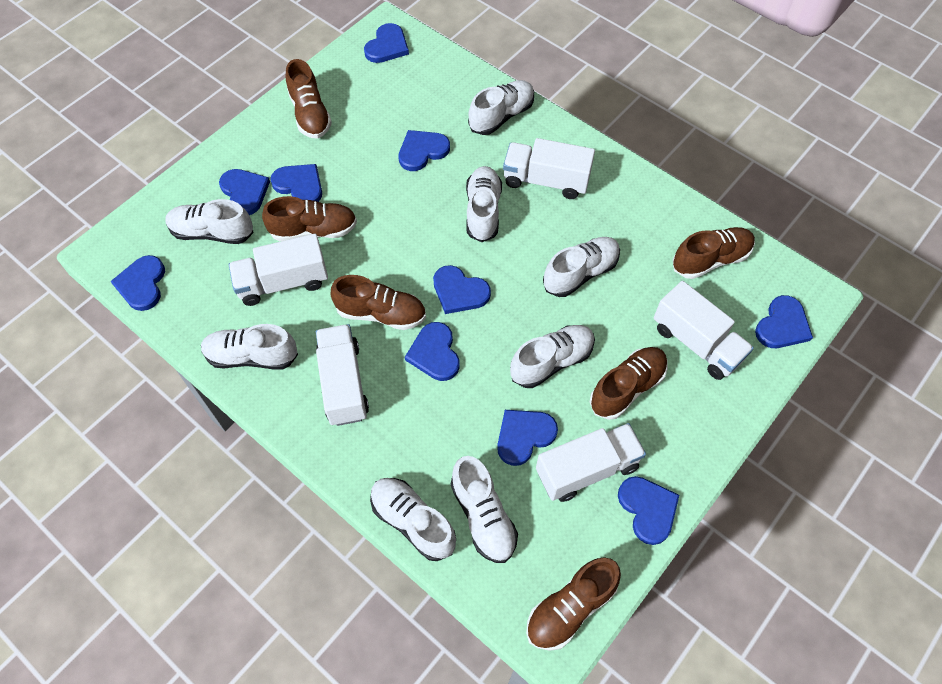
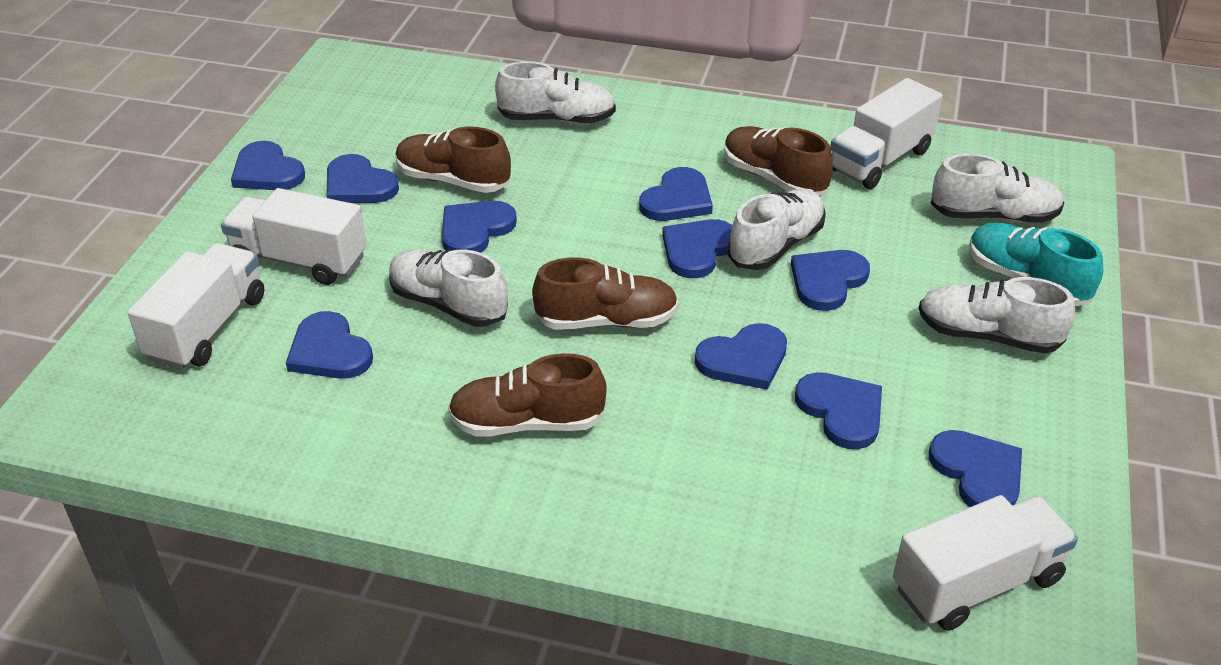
brown shoe: 6 -> 4
turquoise shoe: 0 -> 1
white shoe: 8 -> 5
white truck: 5 -> 4

